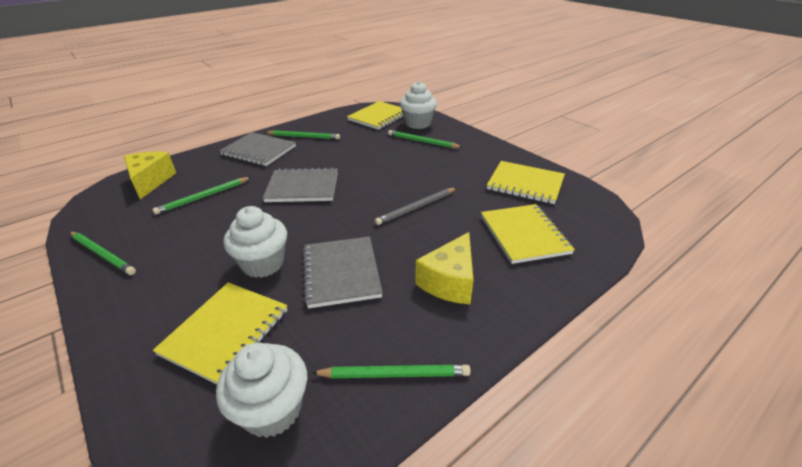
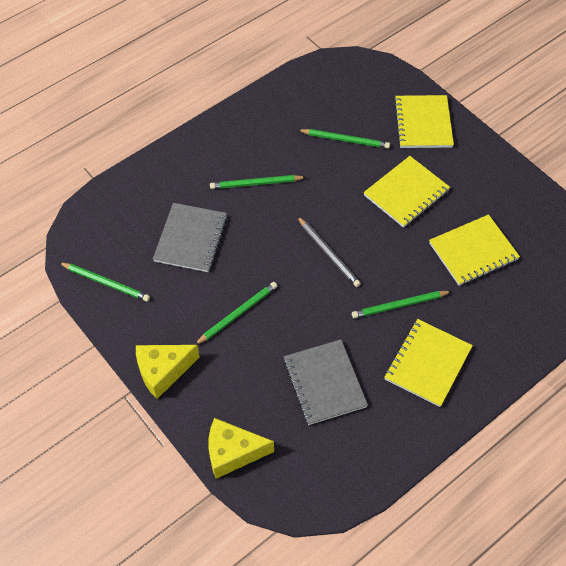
grey notebook: 3 -> 2
white cupcake: 3 -> 0

